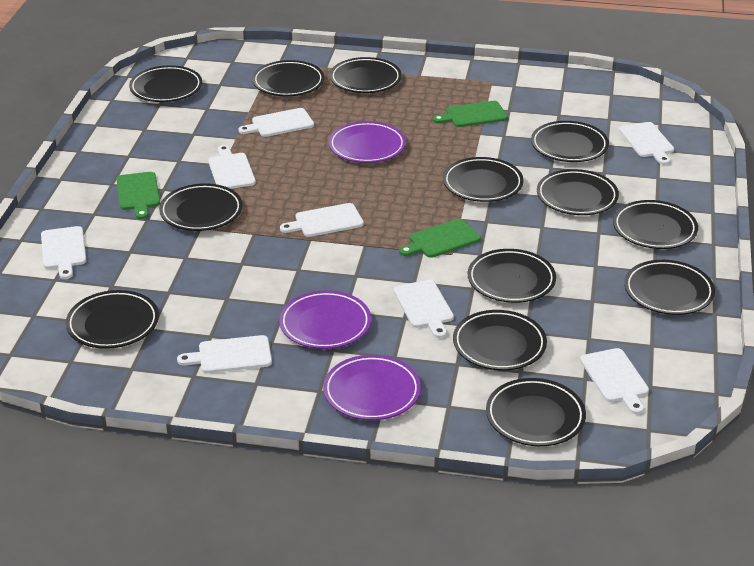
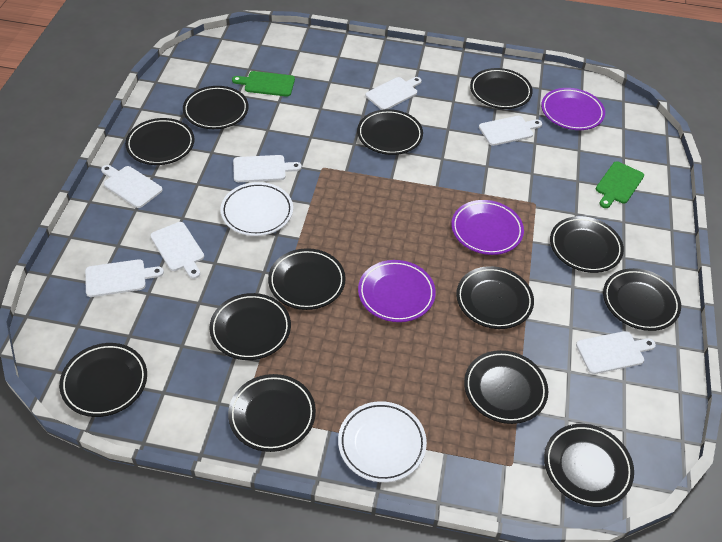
green cutting board: 3 -> 2
white cutting board: 8 -> 7
white plate: 0 -> 2

